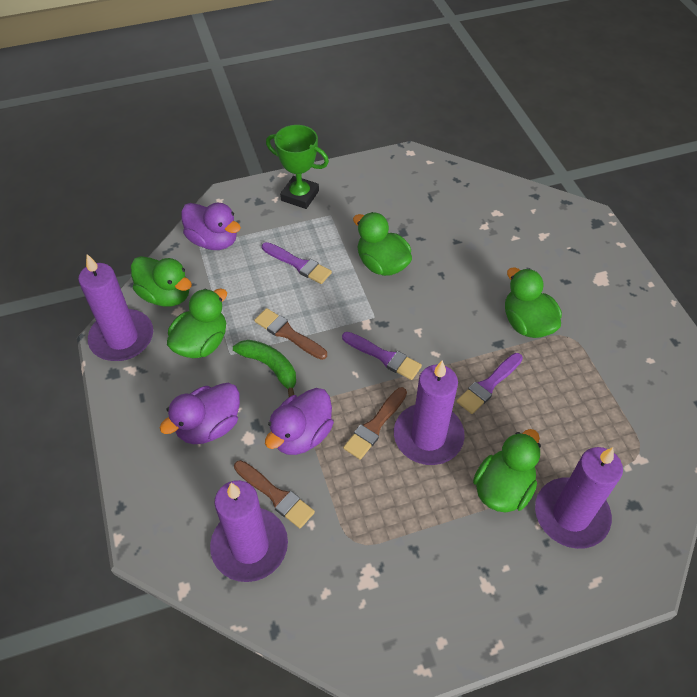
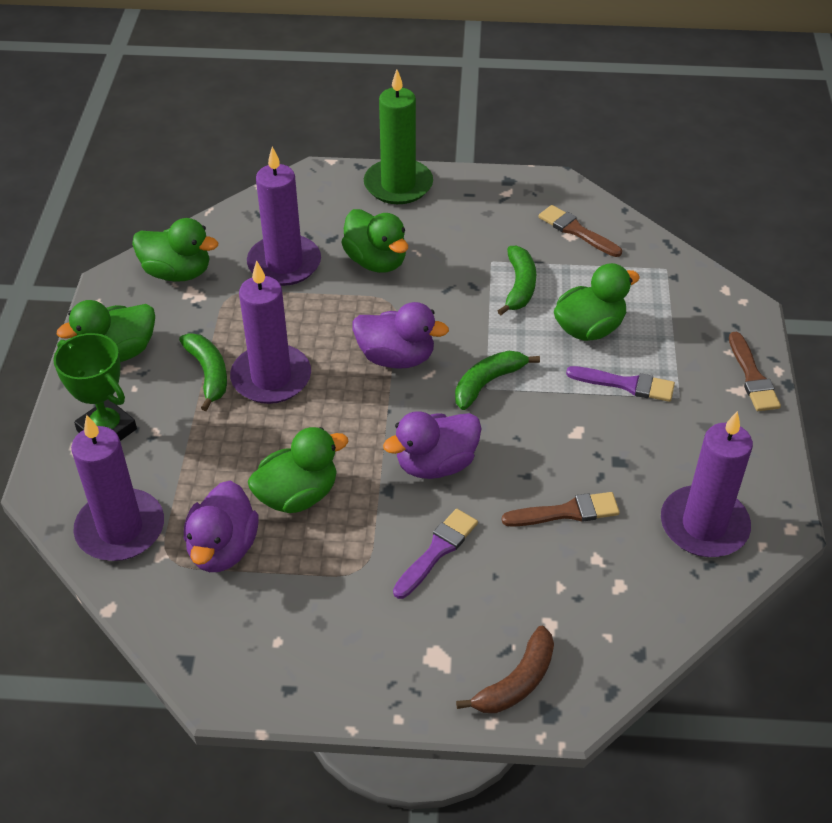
brown banana: 0 -> 1
green banana: 1 -> 3
green candle: 0 -> 1
purple brush: 3 -> 2

